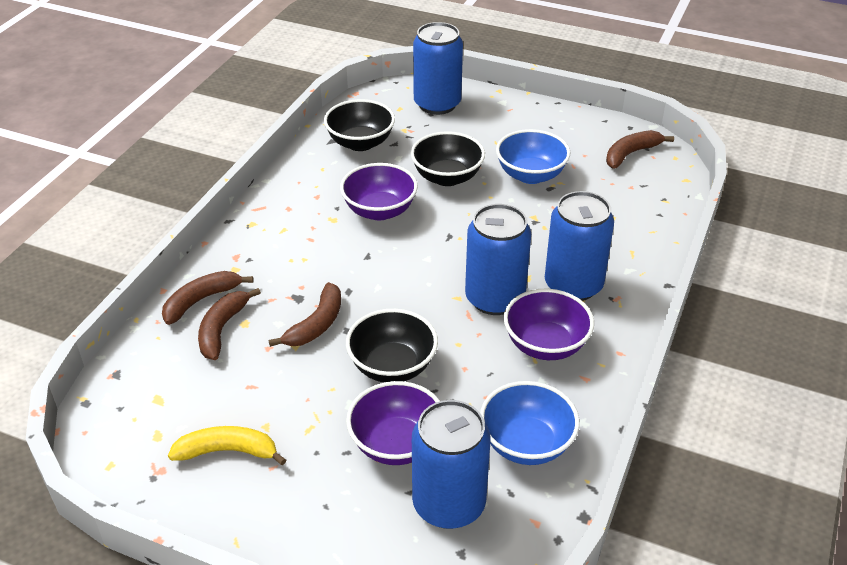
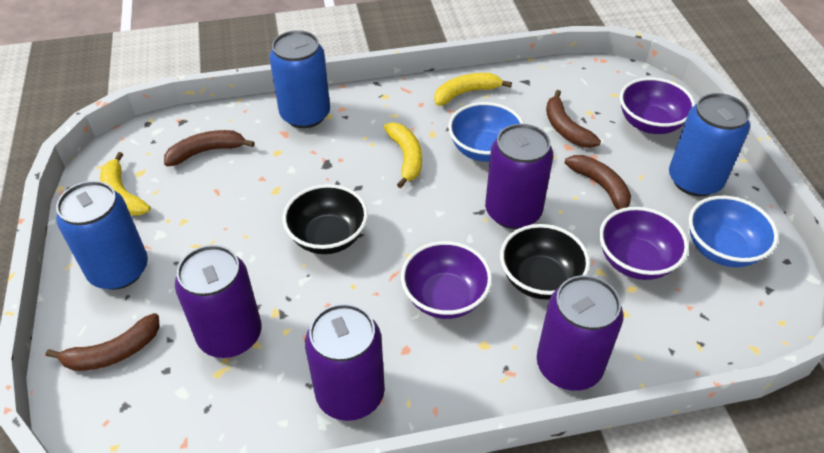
black bowl: 3 -> 2
blue can: 4 -> 3
purple can: 0 -> 4
yellow banana: 1 -> 3

